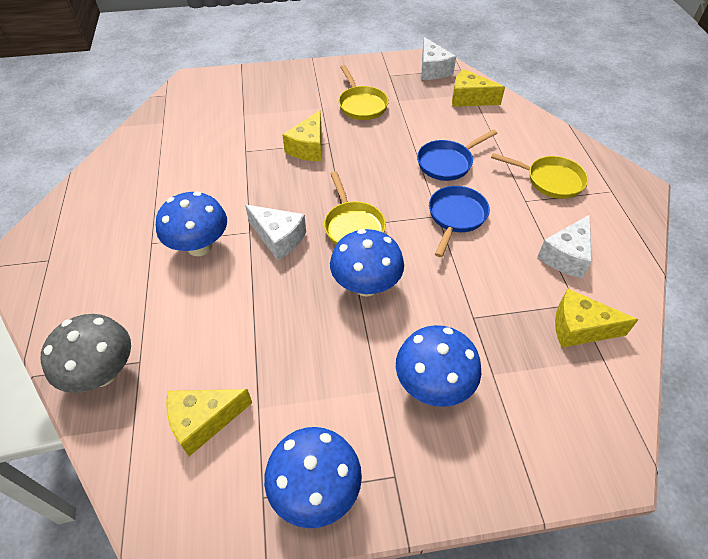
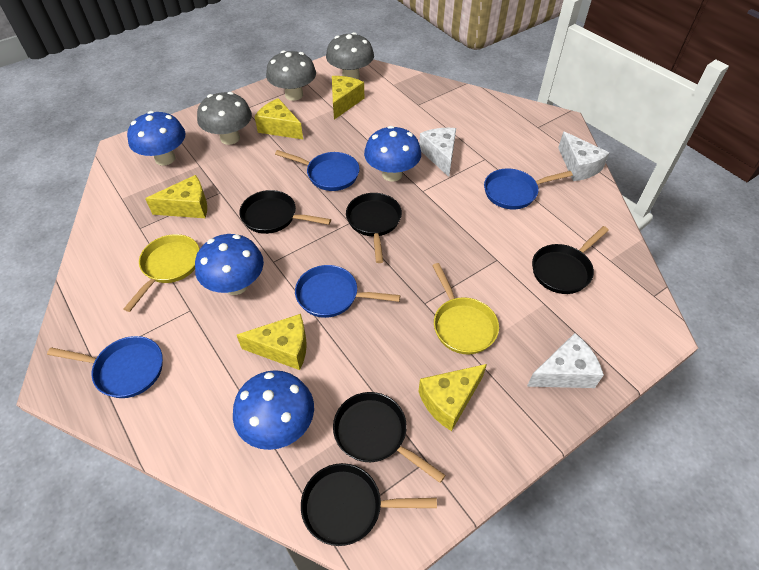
black pan: 0 -> 5
blue pan: 2 -> 4
grey mushroom: 1 -> 3
yellow cheese: 4 -> 5
yellow pan: 3 -> 2

